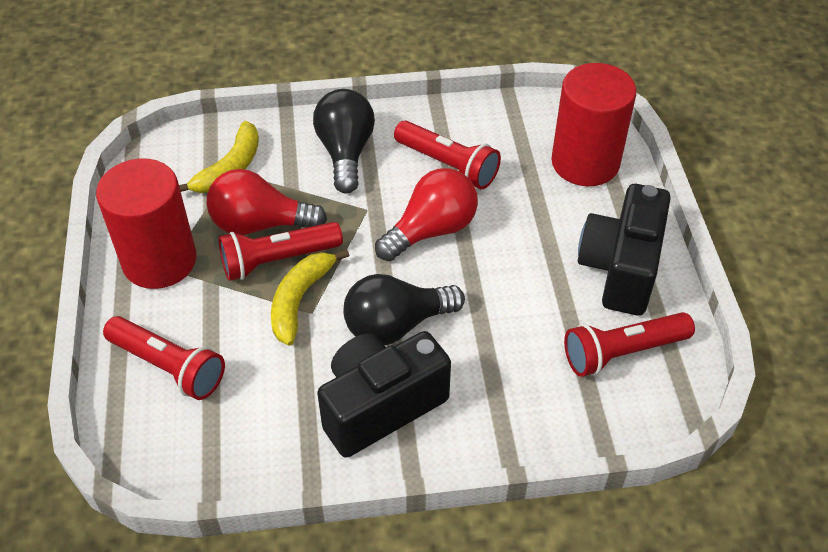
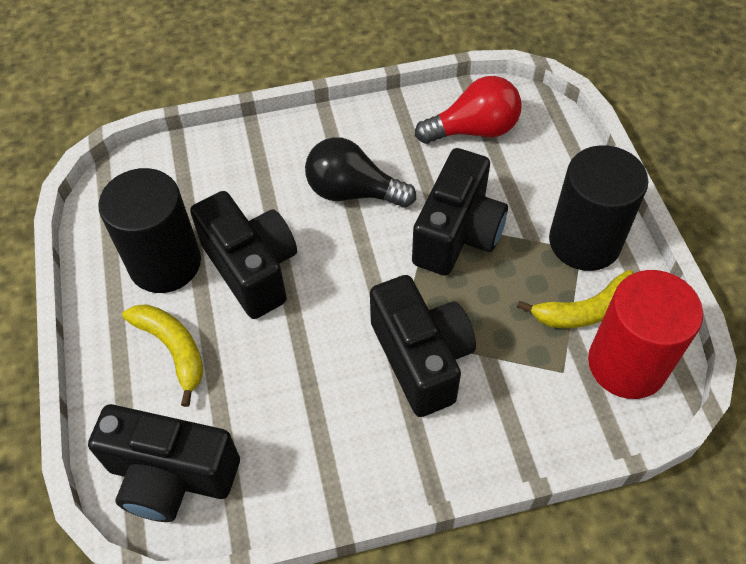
black camera: 2 -> 4
black cylinder: 0 -> 2
black light bulb: 2 -> 1
red cylinder: 2 -> 1
red flashlight: 4 -> 0
red light bulb: 2 -> 1

